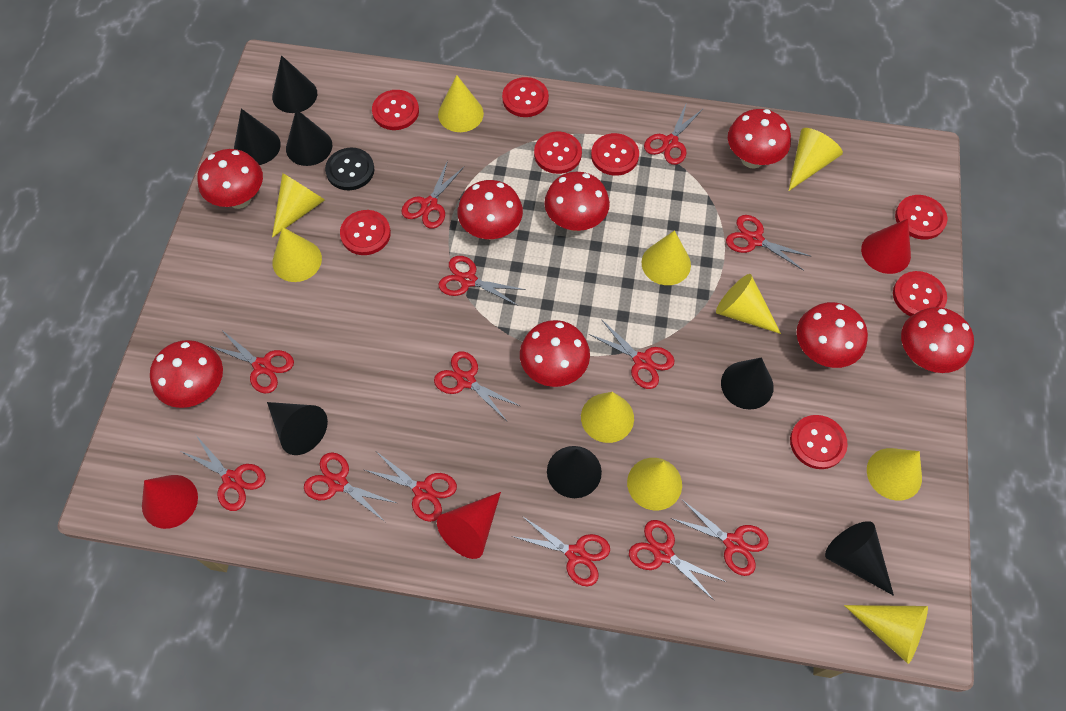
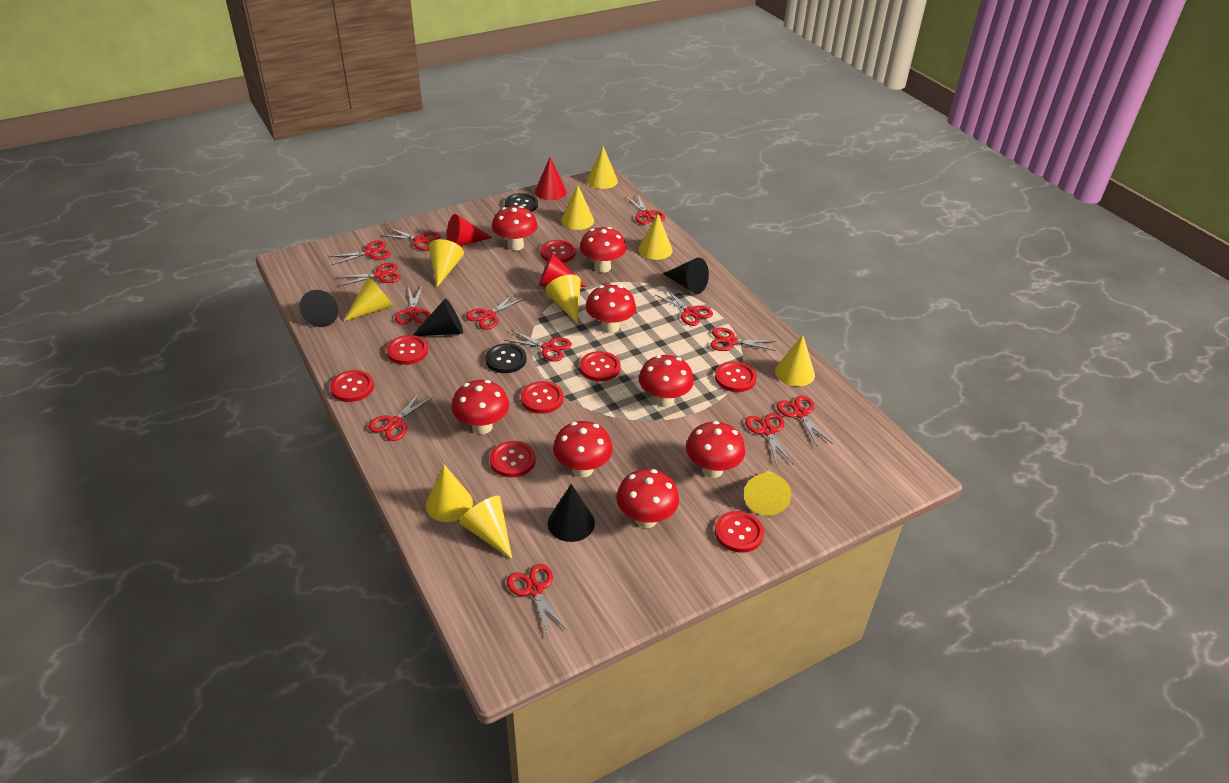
black button: 1 -> 2
black cone: 7 -> 4

